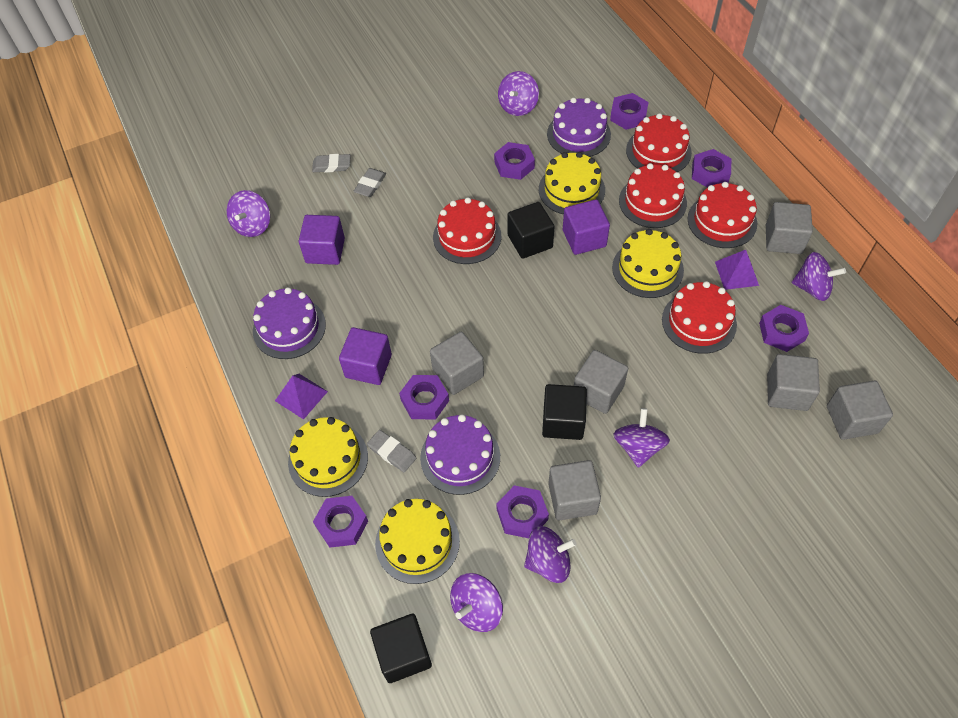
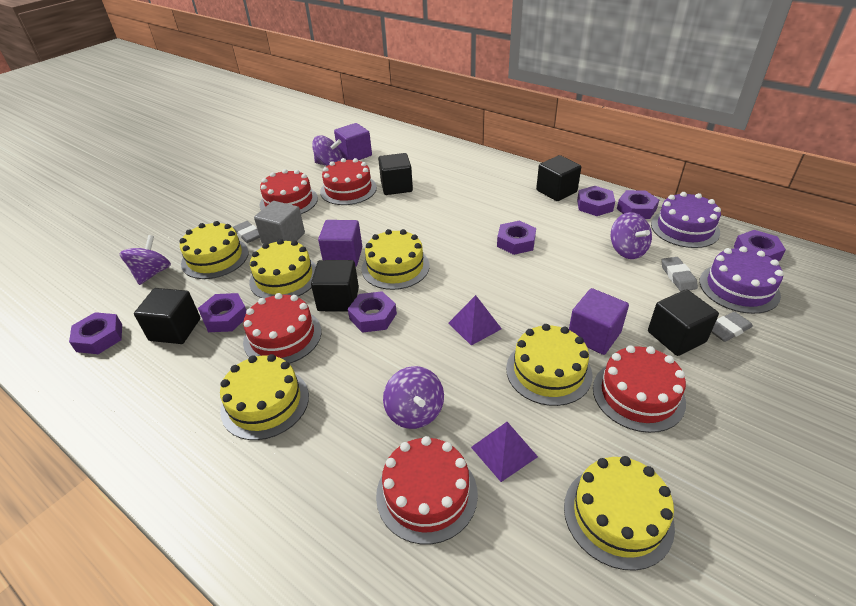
black cube: 3 -> 5
grey cube: 6 -> 1
purple cake: 3 -> 2
purple spinning top: 6 -> 4
yellow cake: 4 -> 6

